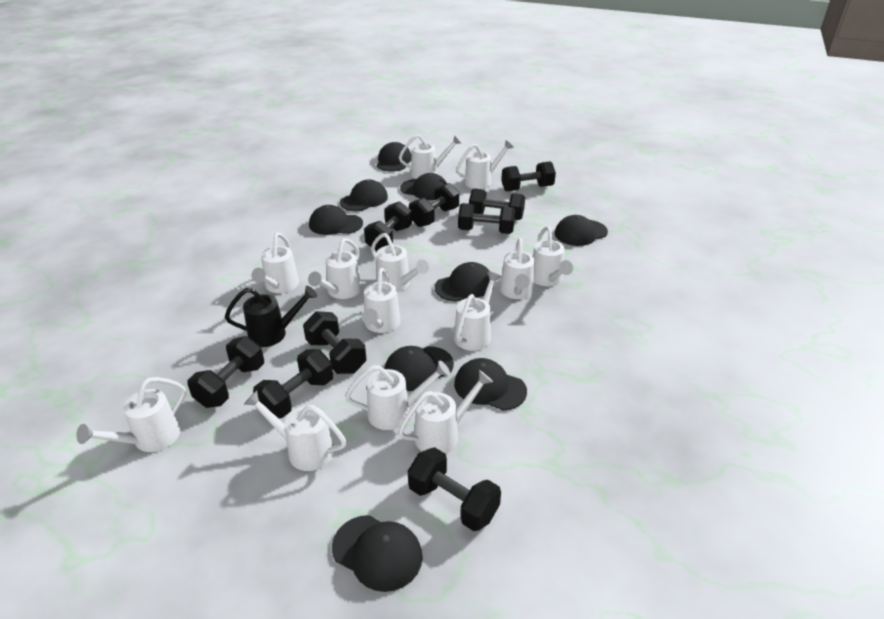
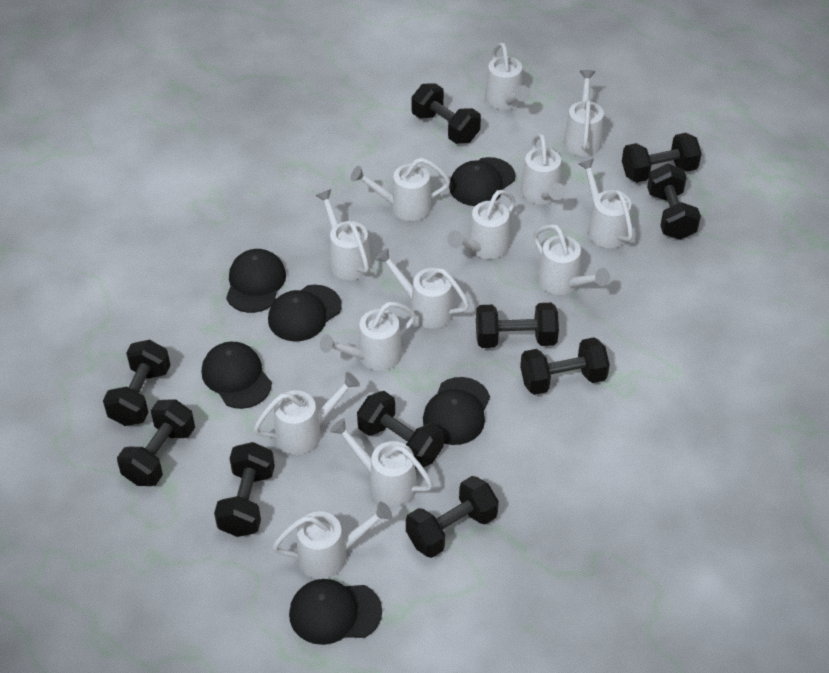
black cap: 9 -> 6
black dumbbell: 9 -> 10
black watering can: 1 -> 0

